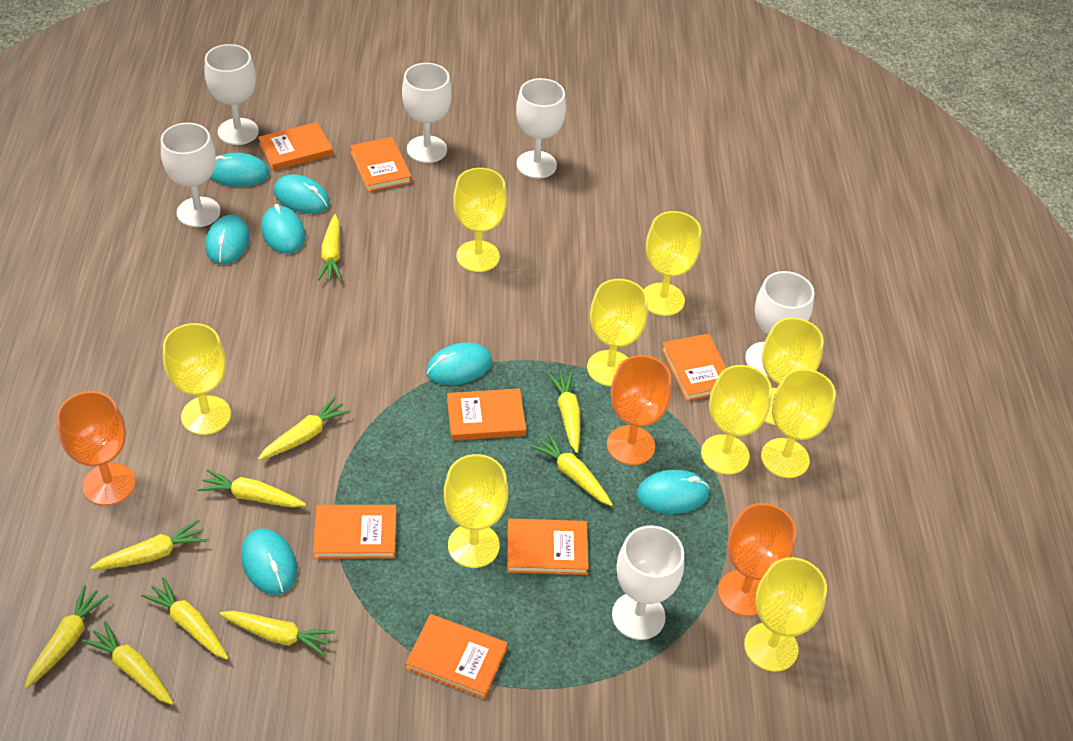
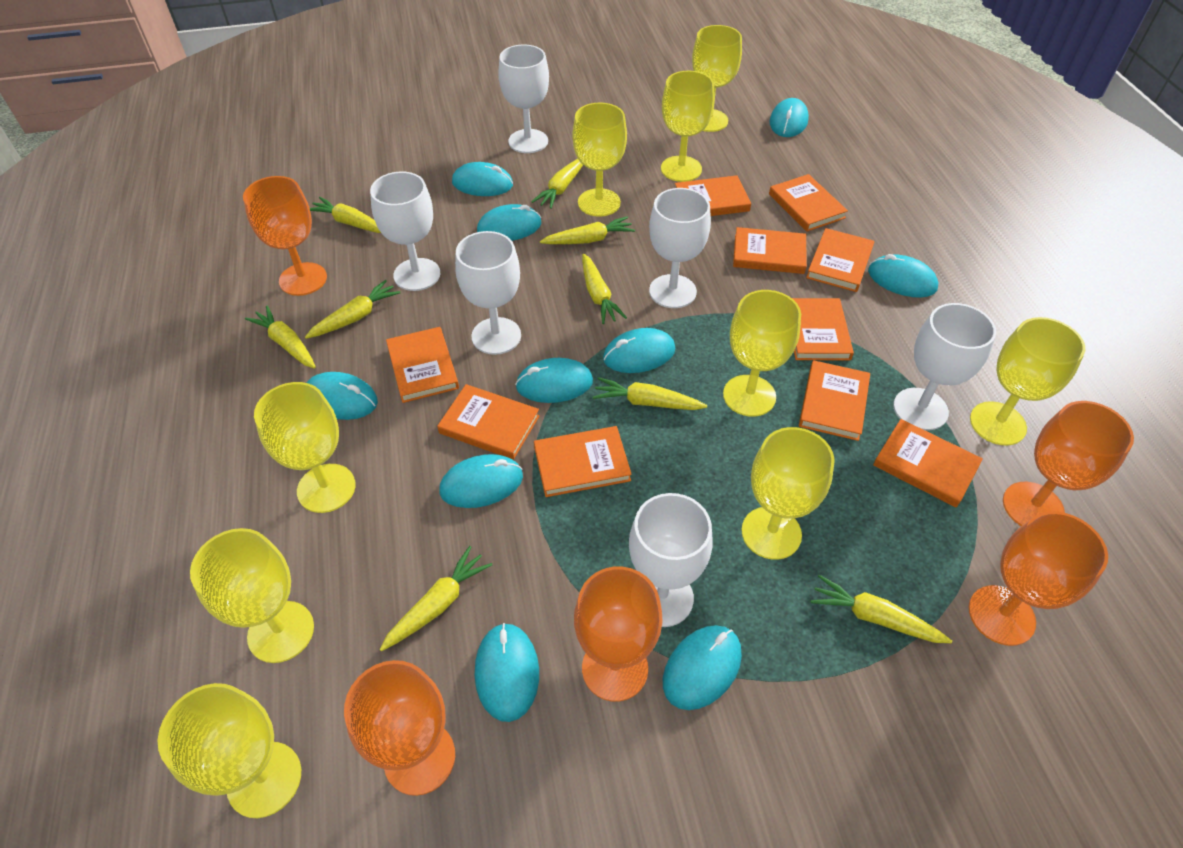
orange book: 7 -> 10
orange goblet: 3 -> 5
turquoise mouse: 7 -> 10
yellow carrot: 10 -> 9

